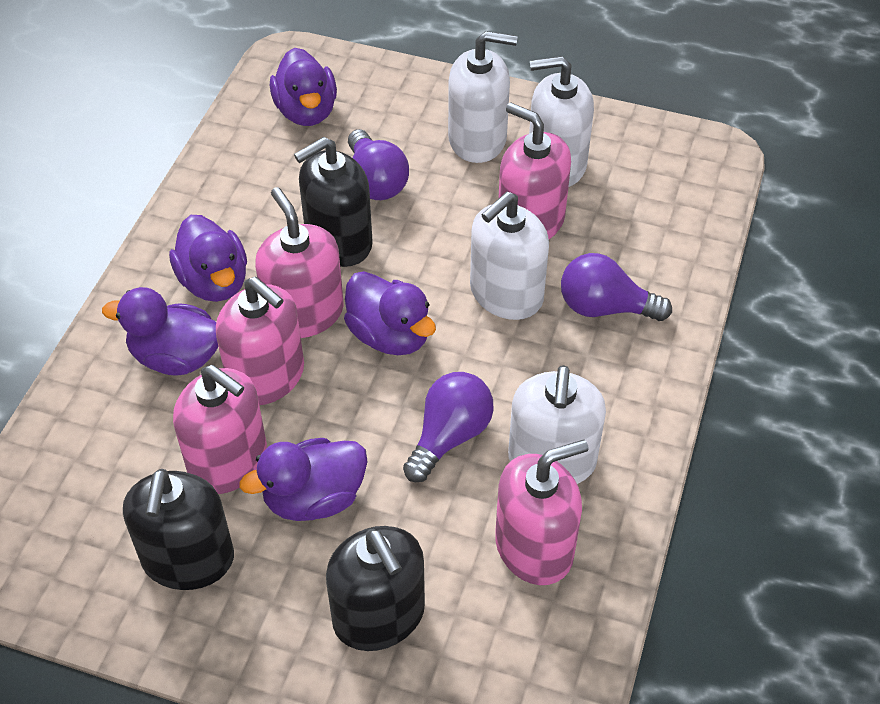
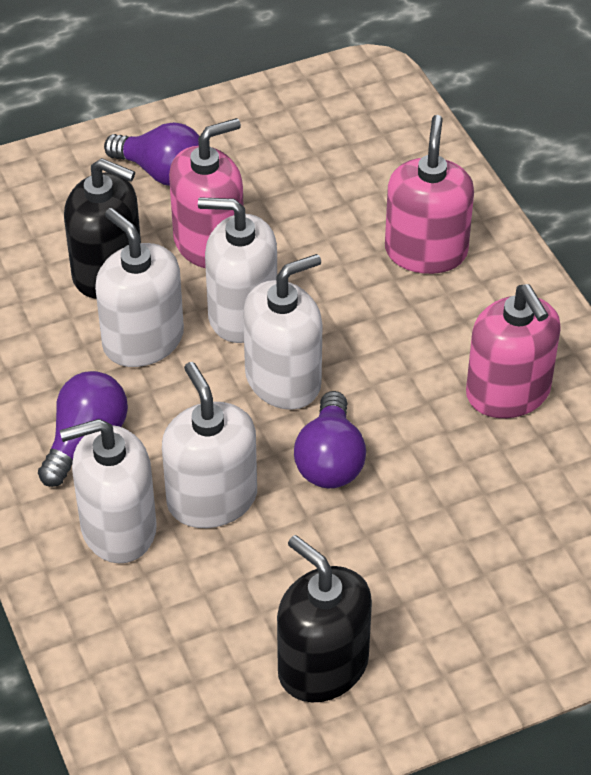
black soap dispenser: 3 -> 2
pink soap dispenser: 5 -> 3
purple duck: 5 -> 0
white soap dispenser: 4 -> 5

